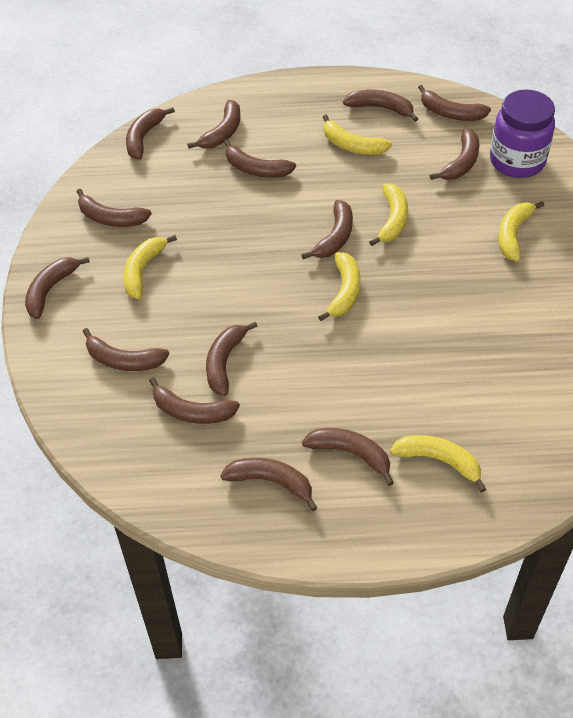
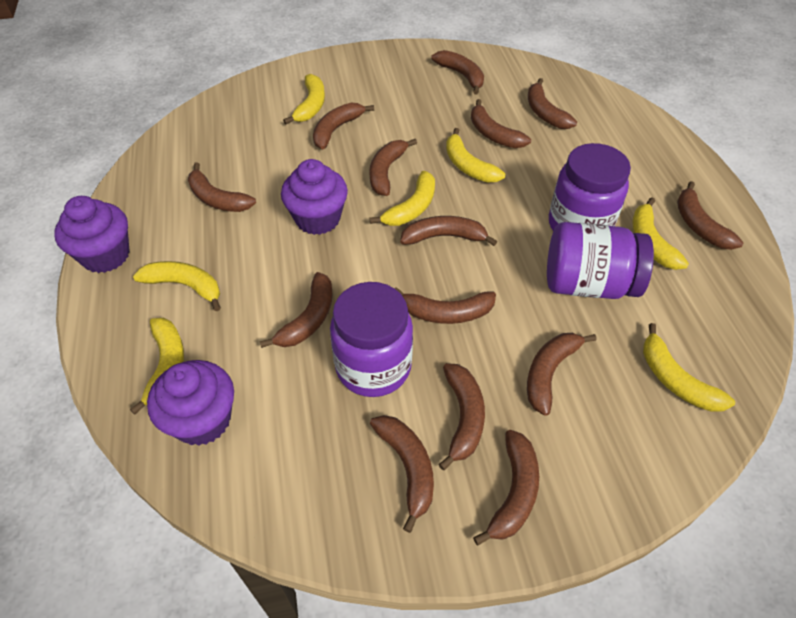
purple cupcake: 0 -> 3
purple jar: 1 -> 3
yellow banana: 6 -> 7

